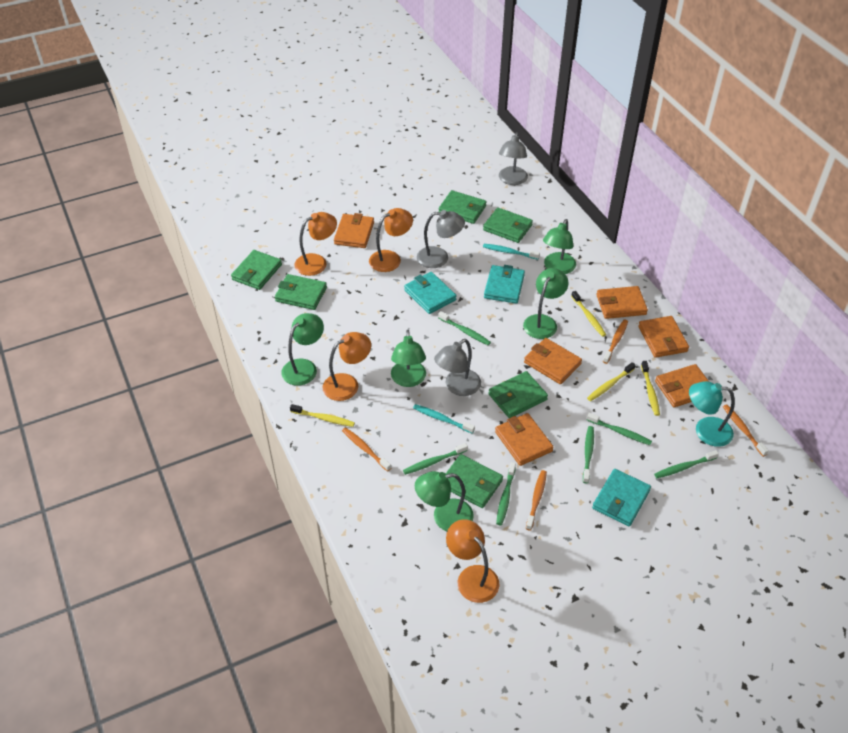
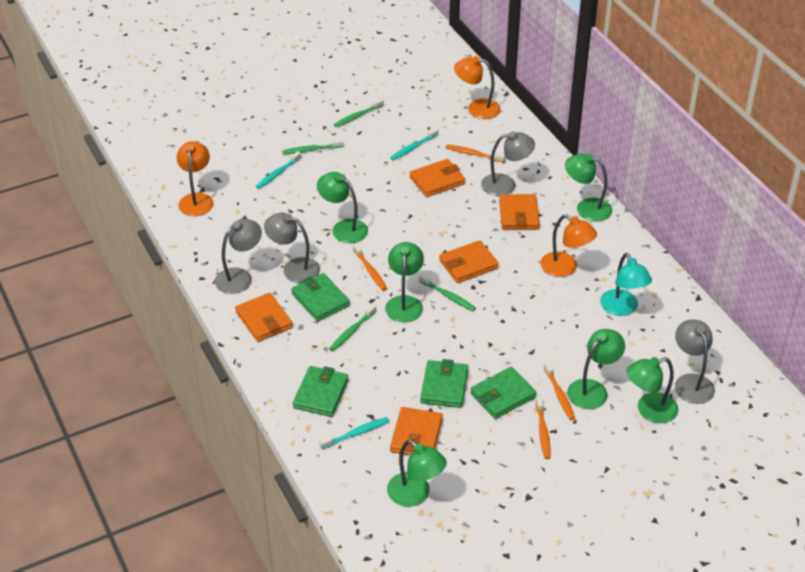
green lamp: 5 -> 6
green toothbrush: 6 -> 4
green wallet: 6 -> 4
grey lamp: 3 -> 4
orange lamp: 4 -> 3
orange wallet: 6 -> 5
turquoise toothbrush: 2 -> 3
turquoise wallet: 3 -> 0
yellow toothbrush: 4 -> 0

